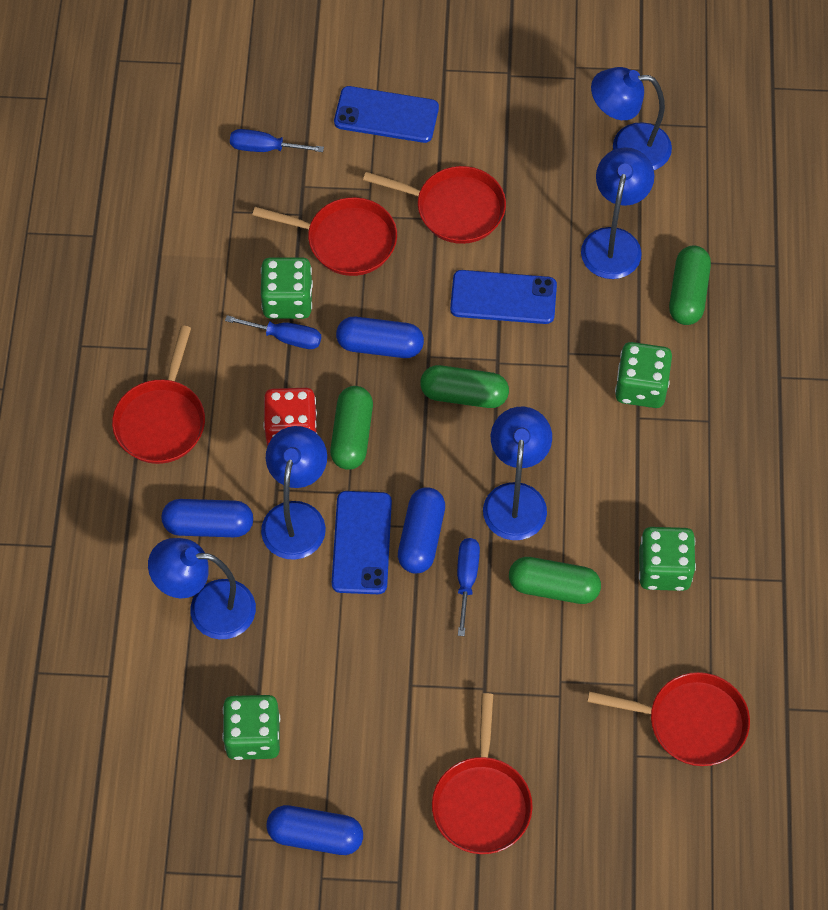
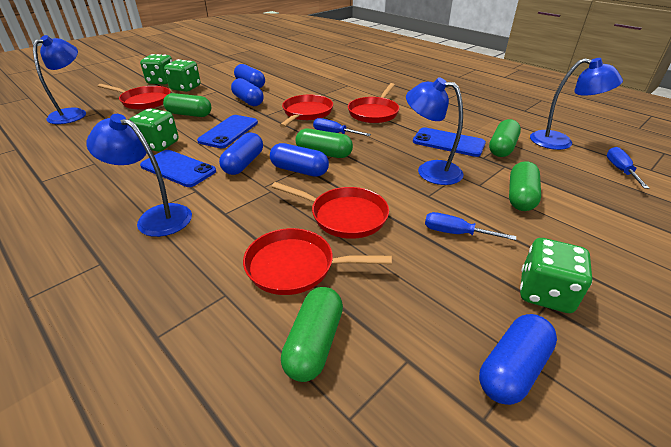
blue capsule: 4 -> 5
blue lamp: 5 -> 4
green capsule: 4 -> 5
red dice: 1 -> 0

